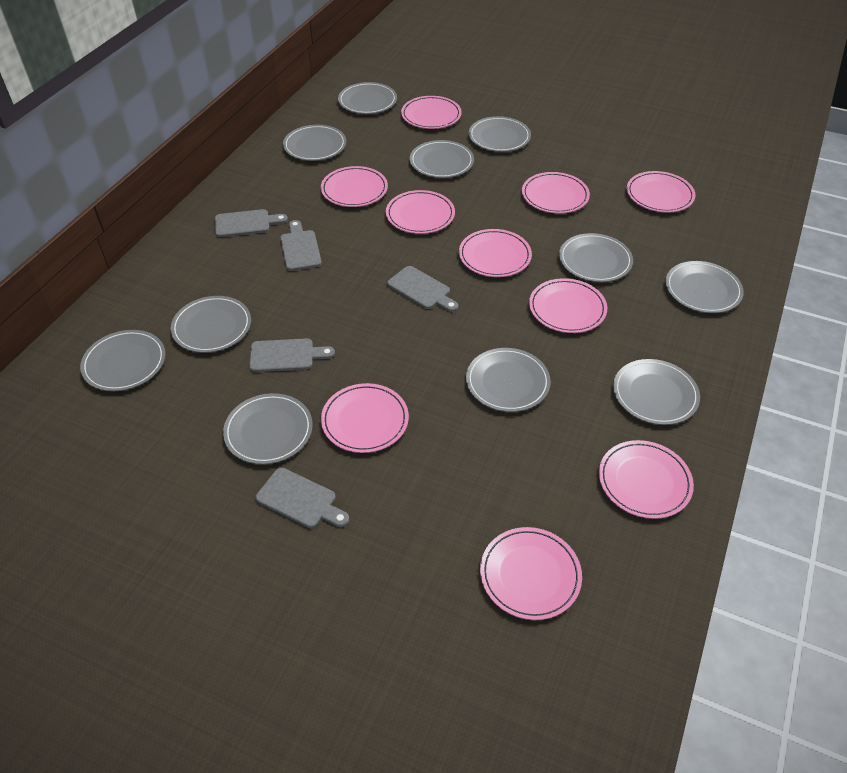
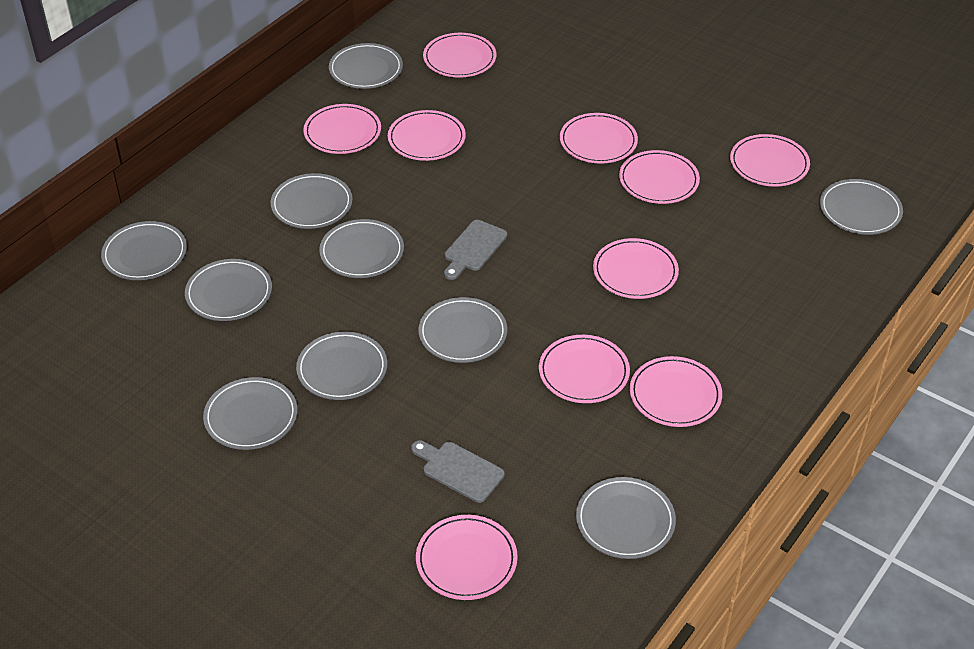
grey cutting board: 5 -> 2
grey plate: 11 -> 10

